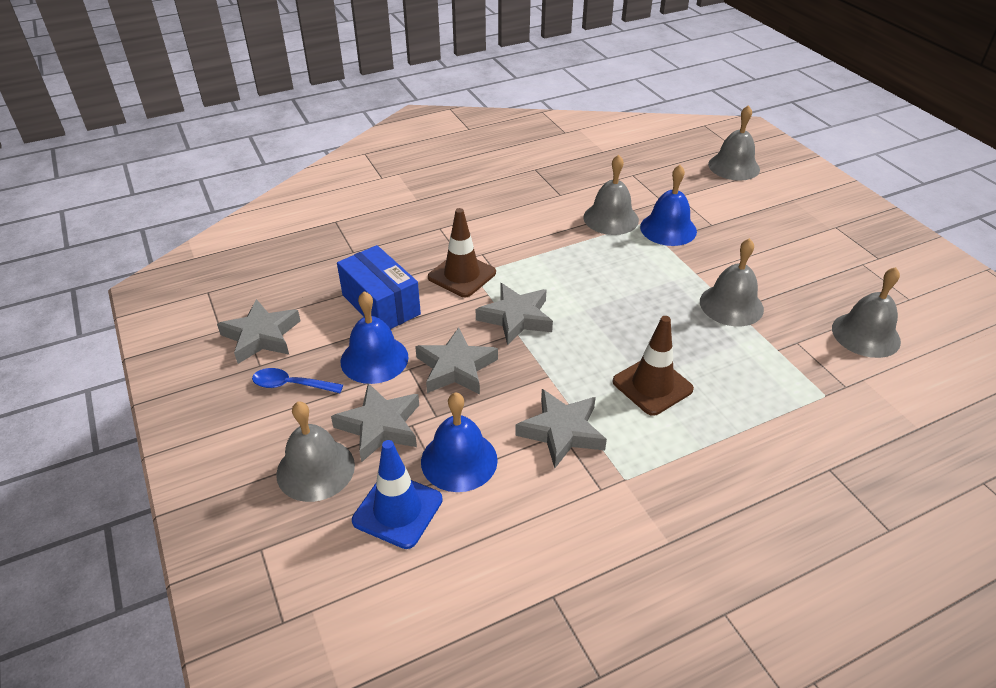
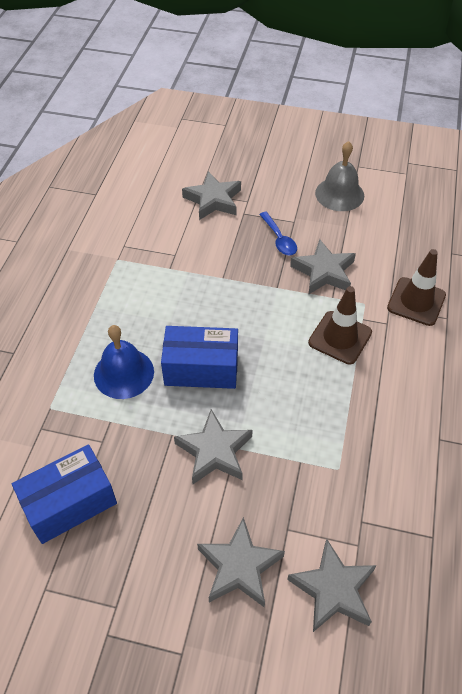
blue bell: 3 -> 1
blue box: 1 -> 2
blue traffic cone: 1 -> 0
grey bell: 5 -> 1

